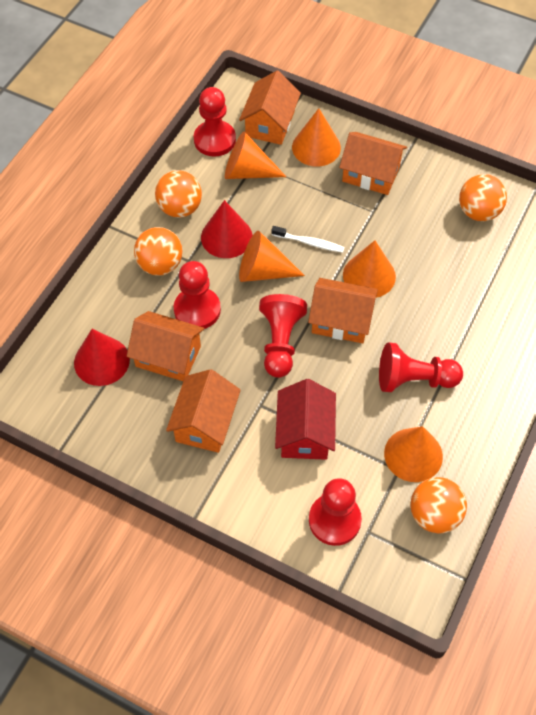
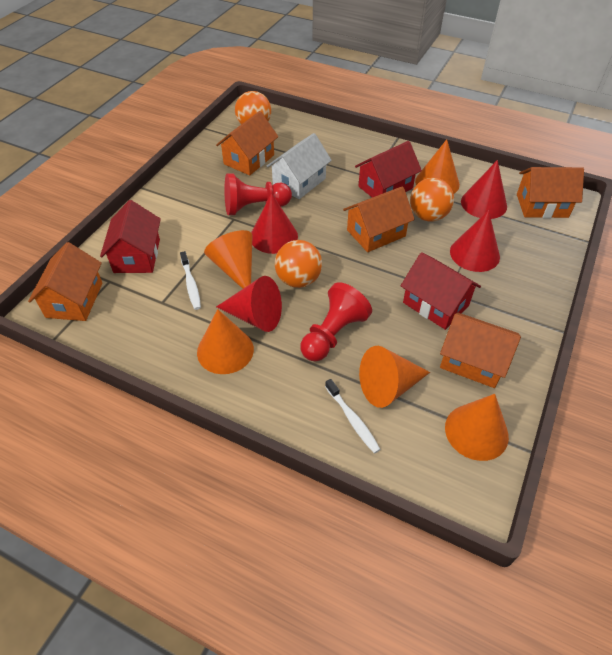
orange ball: 4 -> 3
red cone: 2 -> 4
red house: 1 -> 3
red pawn: 5 -> 2
white house: 0 -> 1
white toothbrush: 1 -> 2

